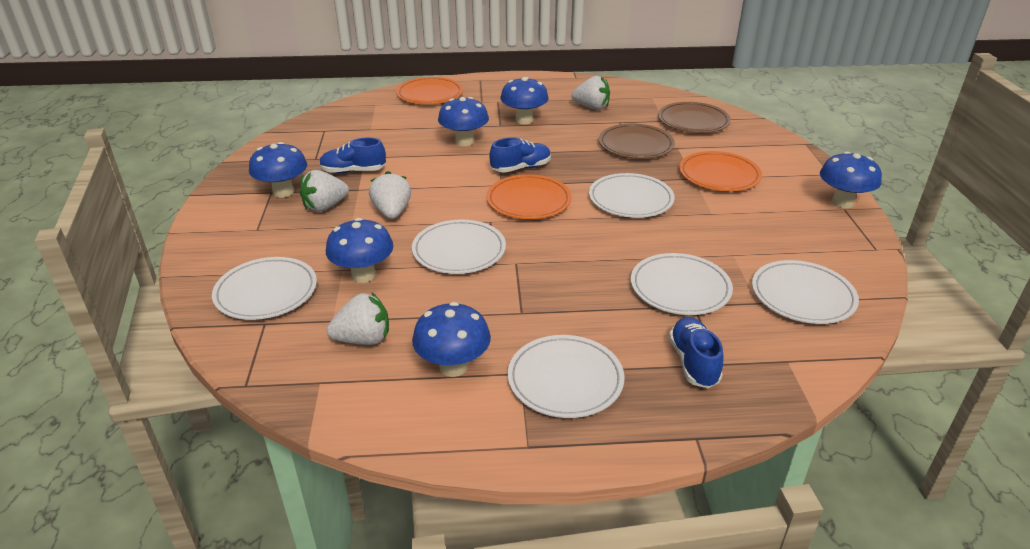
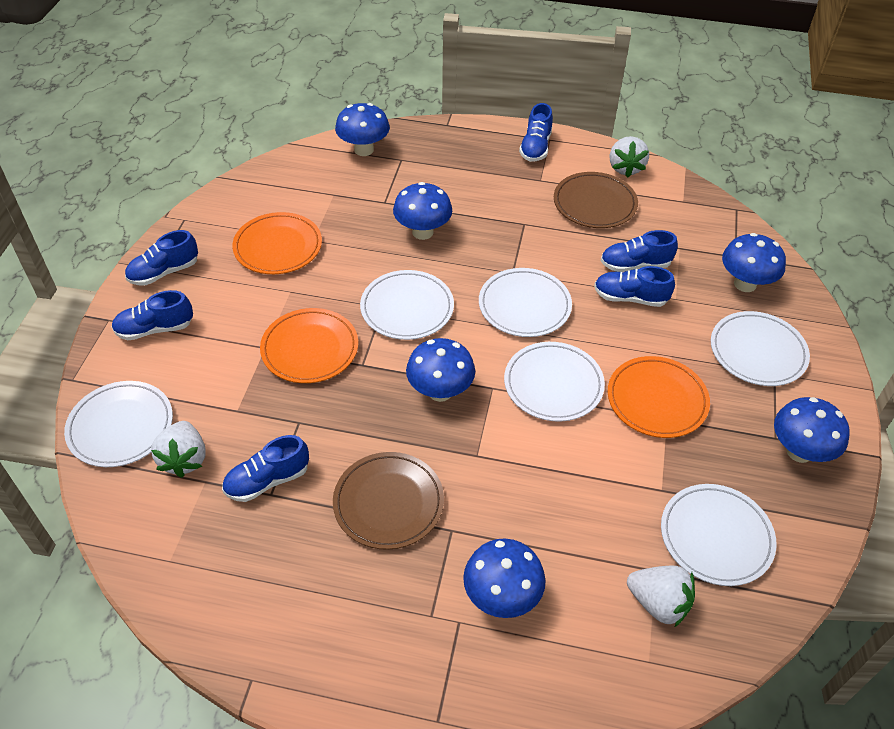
blue shoe: 3 -> 6
white strawberry: 4 -> 3

